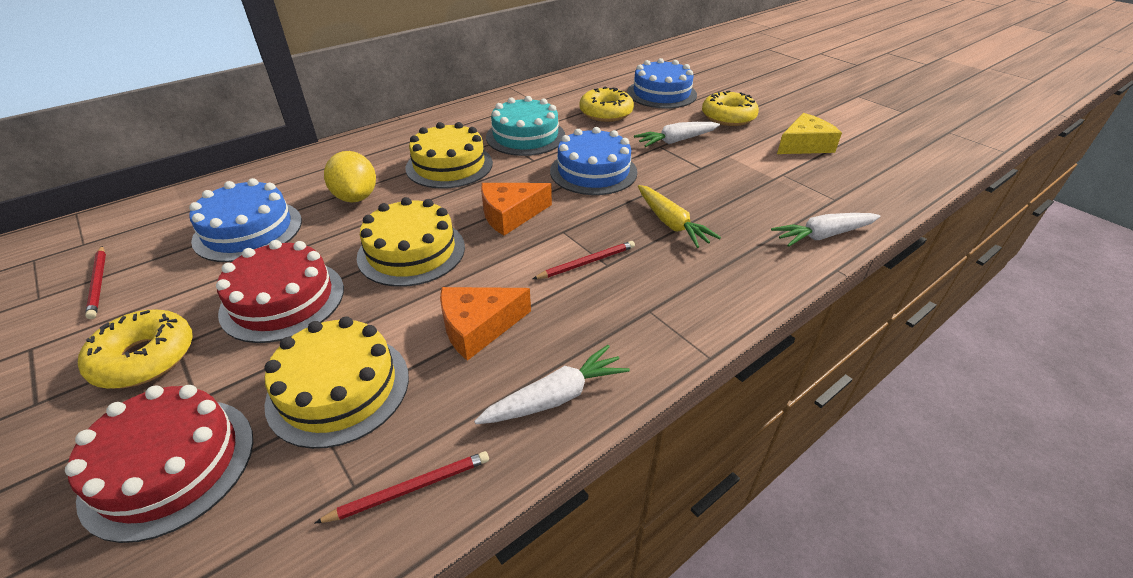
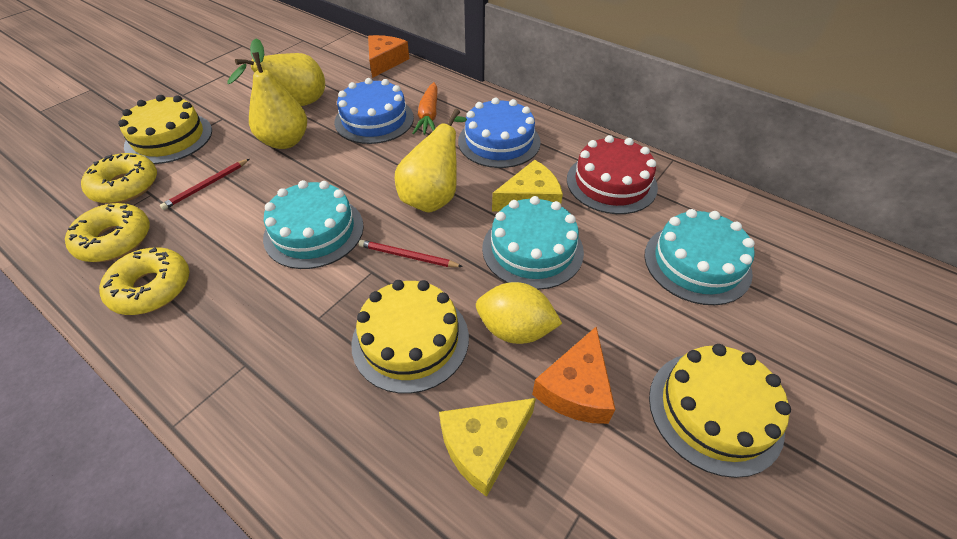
blue cake: 3 -> 2
orange carrot: 0 -> 1
red cake: 2 -> 1
red pencil: 3 -> 2
turquoise cake: 1 -> 3
white carrot: 3 -> 0
yellow carrot: 1 -> 0
yellow cheese: 1 -> 2
yellow pear: 0 -> 3

